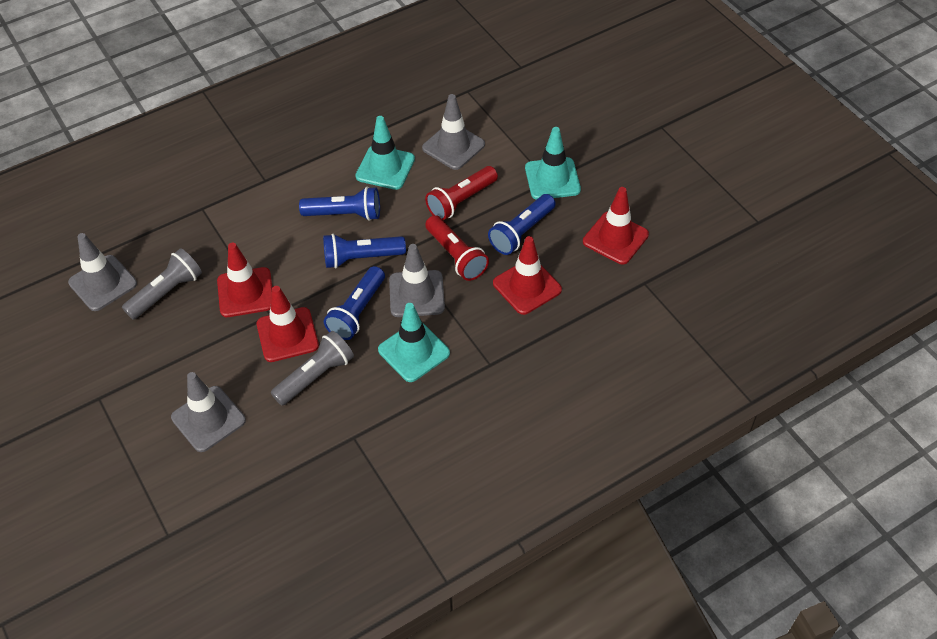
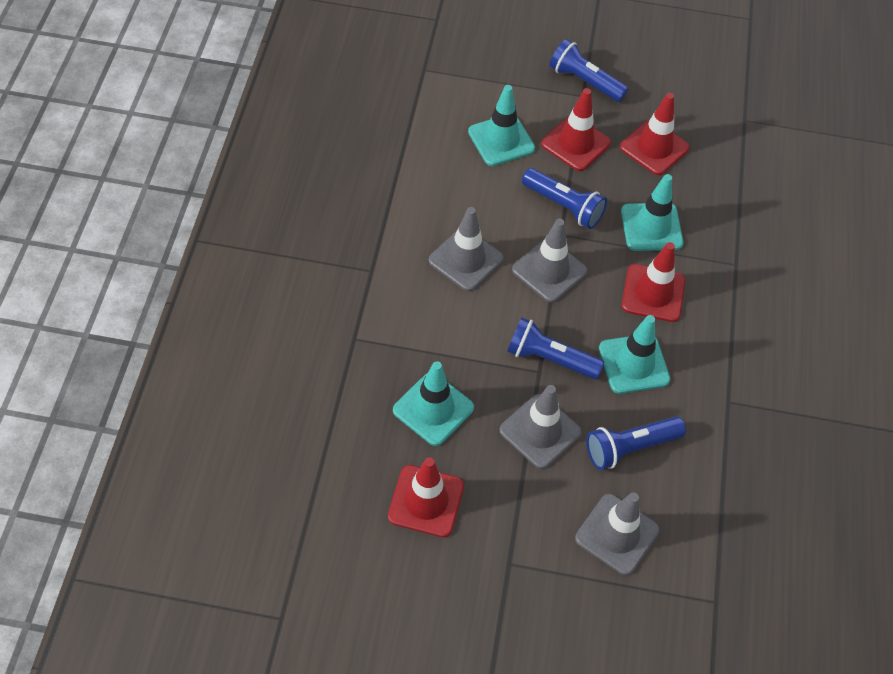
grey flashlight: 2 -> 0
red flashlight: 2 -> 0
turquoise traffic cone: 3 -> 4

